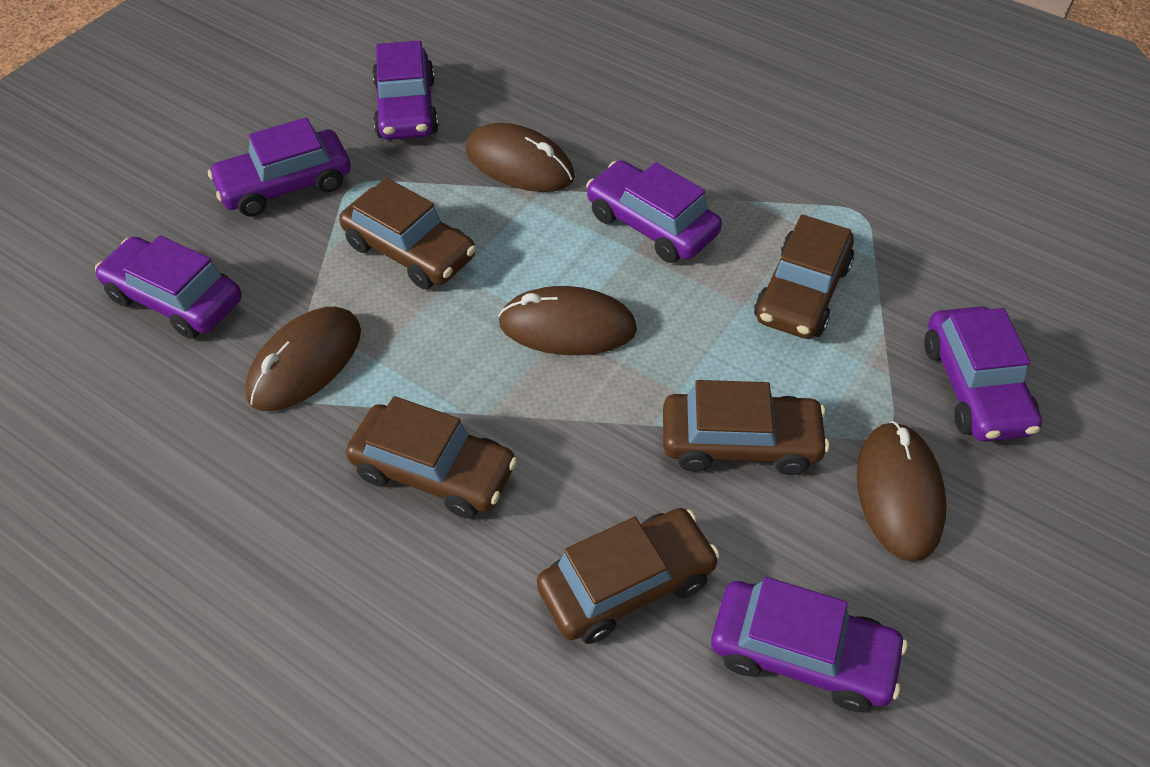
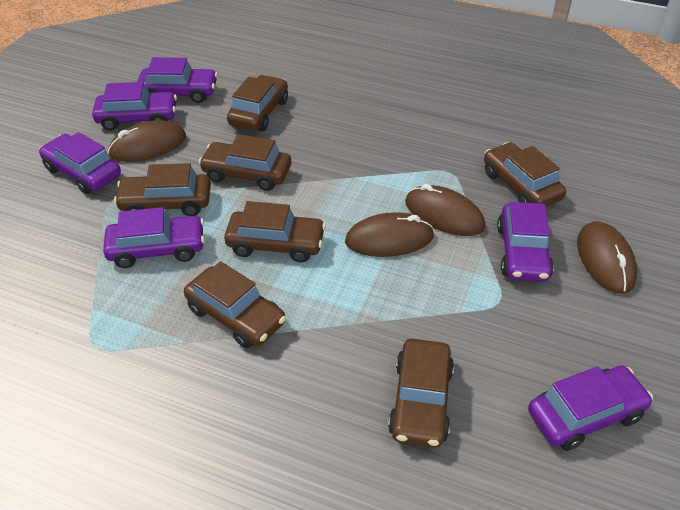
brown car: 5 -> 7

